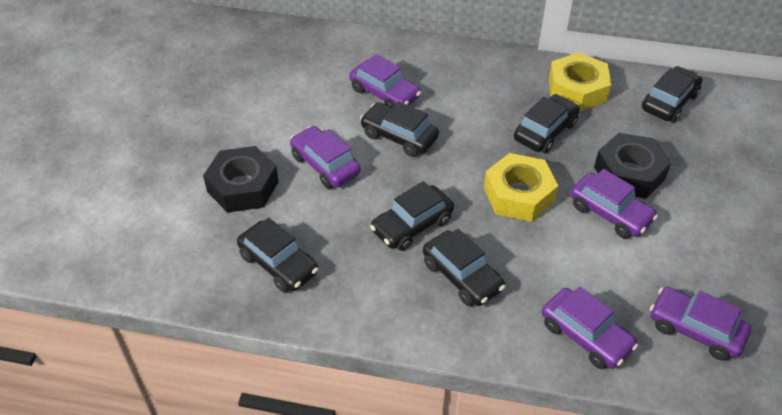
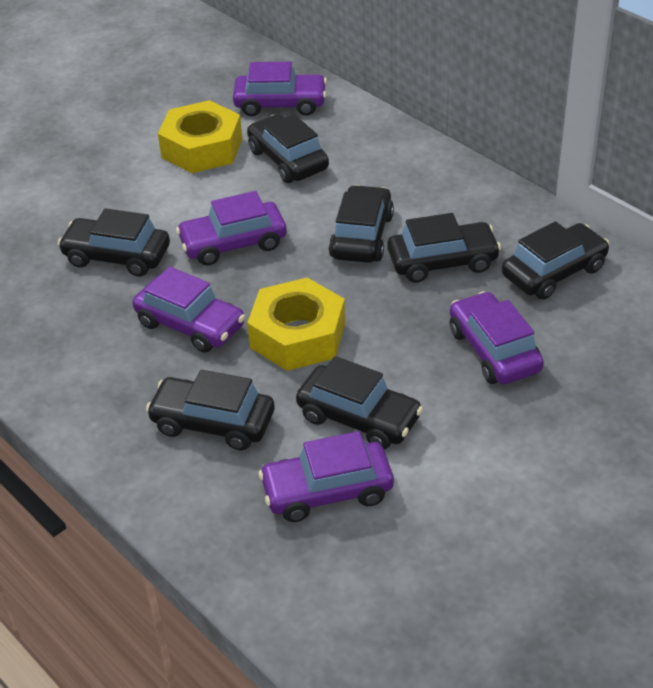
black car: 6 -> 7
black nut: 2 -> 0

